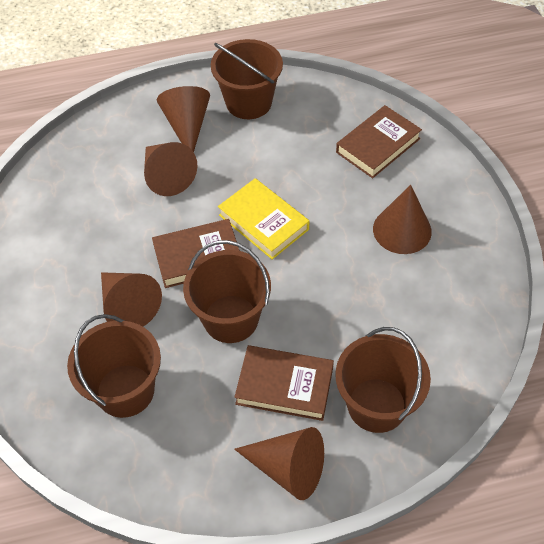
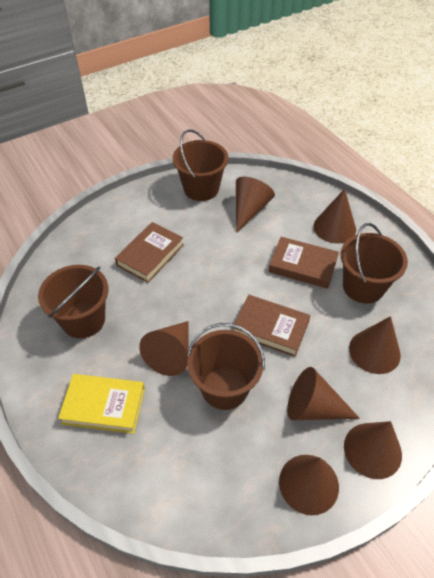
brown cone: 5 -> 7

